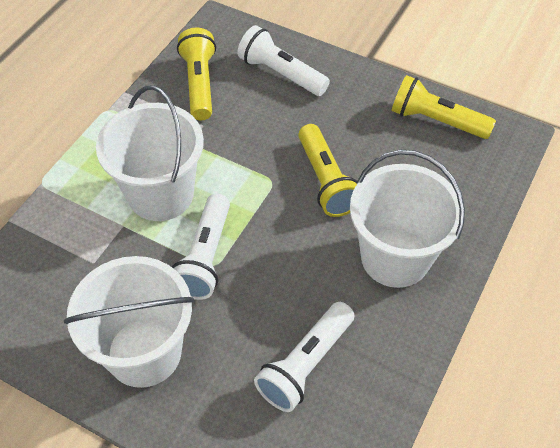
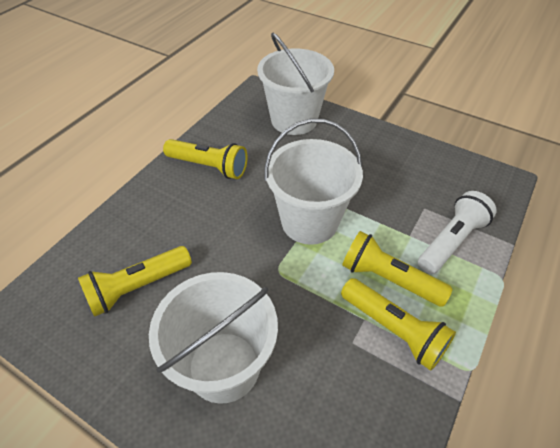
white flashlight: 3 -> 1
yellow flashlight: 3 -> 4

